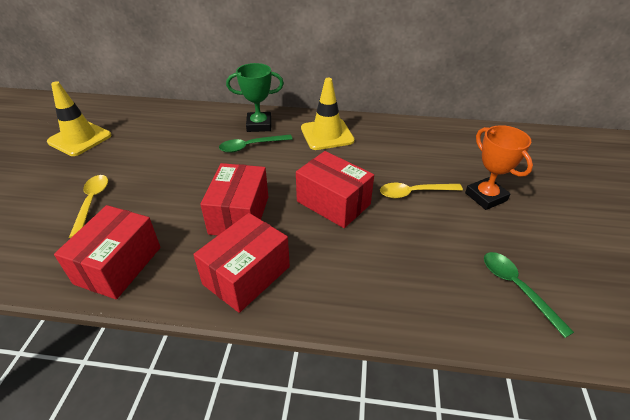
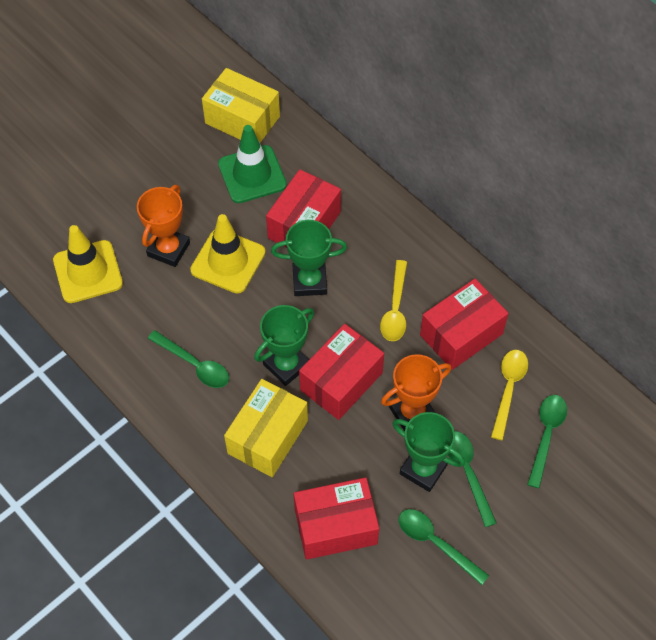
green spoon: 2 -> 4
green traffic cone: 0 -> 1
green trophy: 1 -> 3
orange trophy: 1 -> 2
yellow box: 0 -> 2

